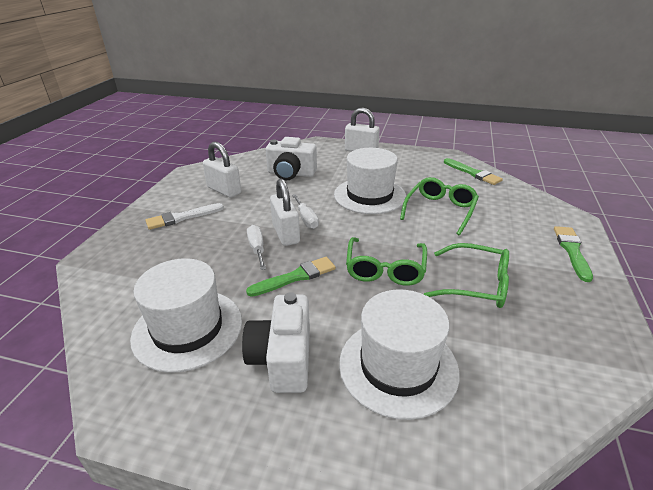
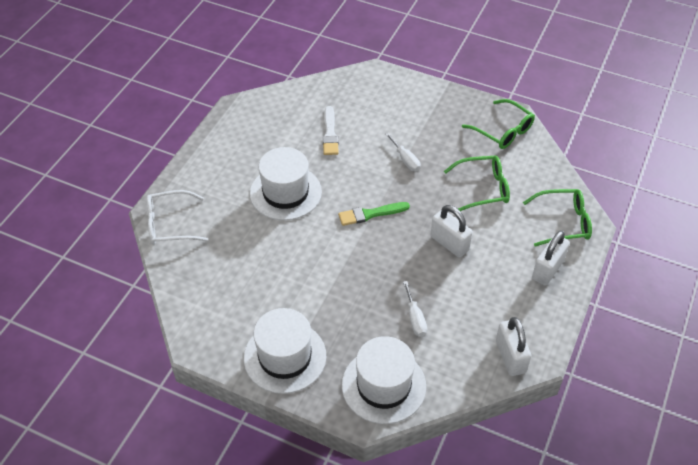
green brush: 3 -> 1
white camera: 2 -> 0
white glasses: 0 -> 1

